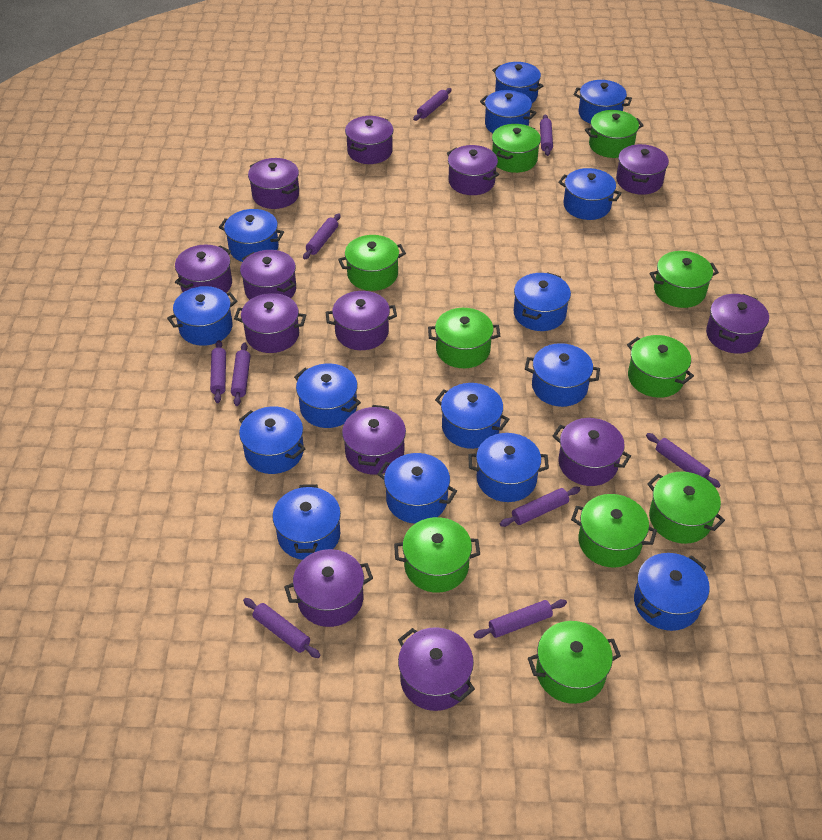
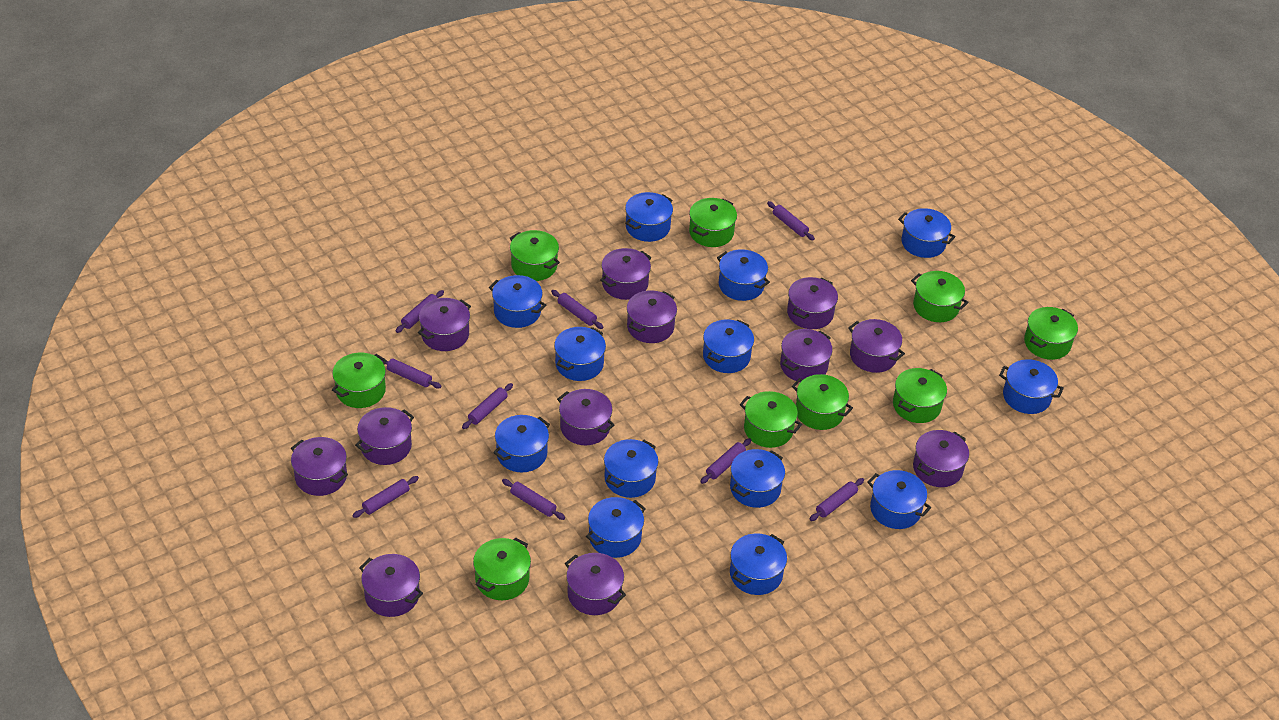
blue pot: 15 -> 13
green pot: 10 -> 9
purple pot: 13 -> 12

